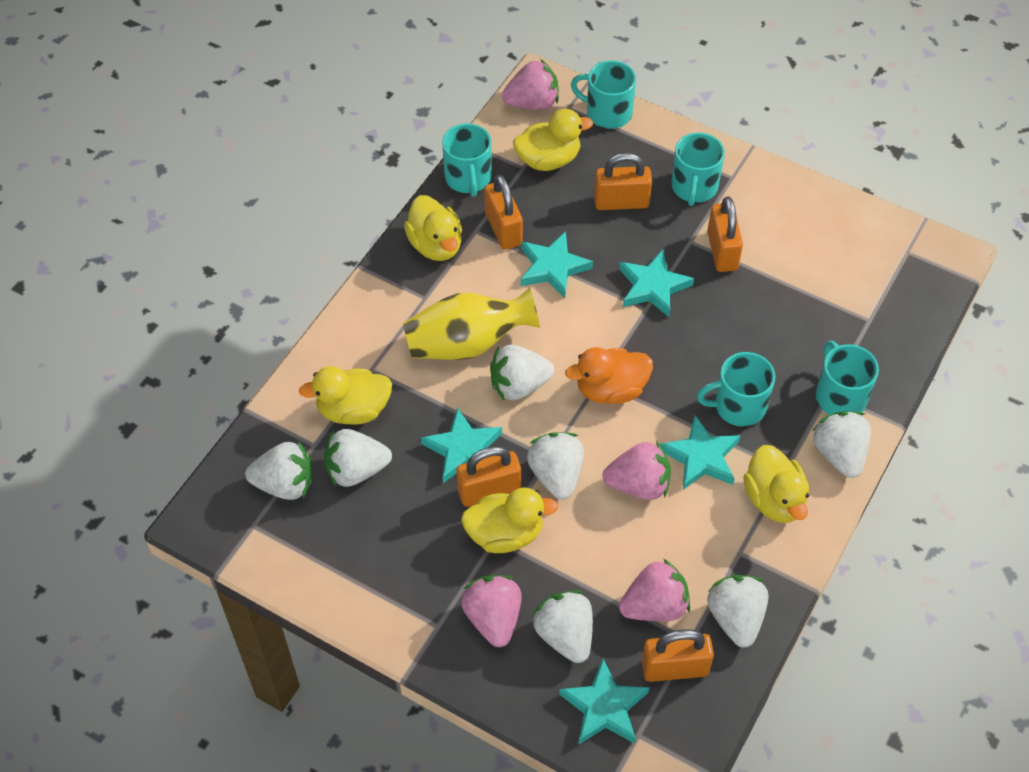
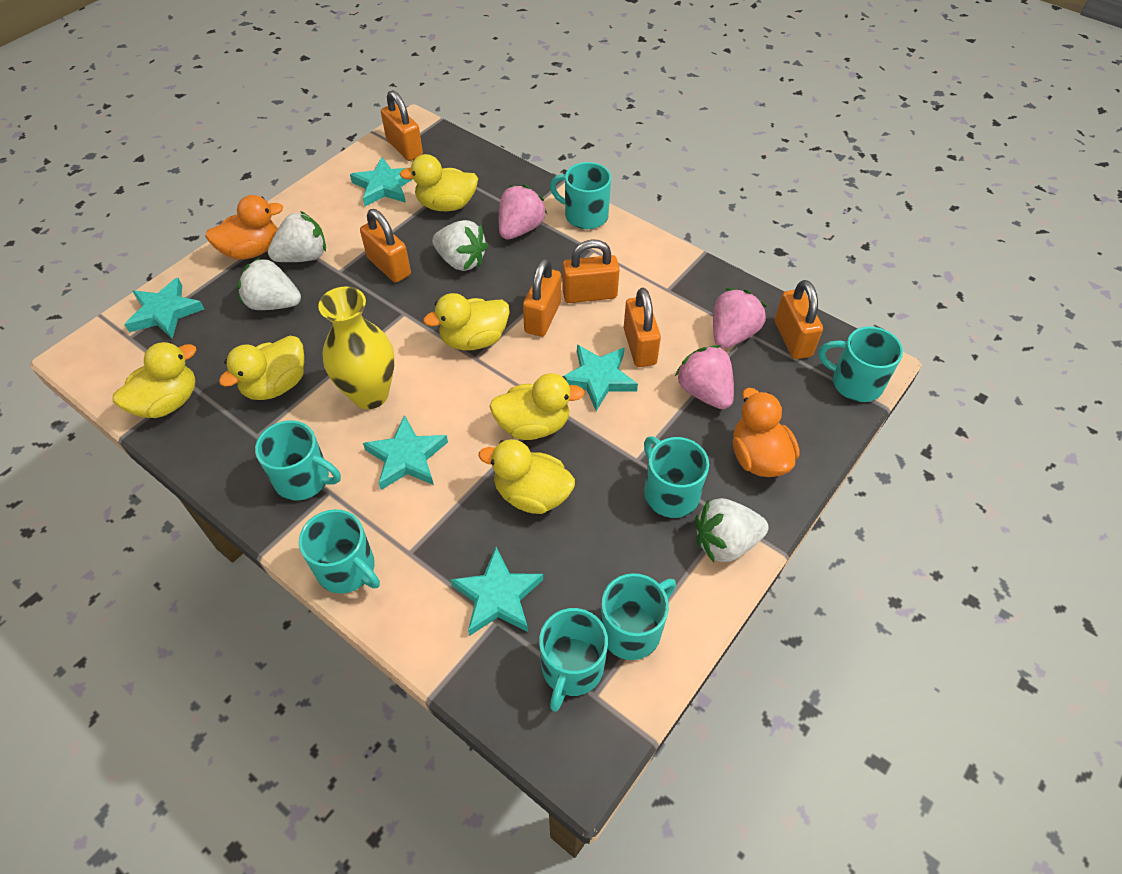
orange duck: 1 -> 2
orange padlock: 5 -> 6
pink strawberry: 4 -> 3
turquoise mug: 5 -> 7
white strawberry: 7 -> 4
yellow duck: 5 -> 6

